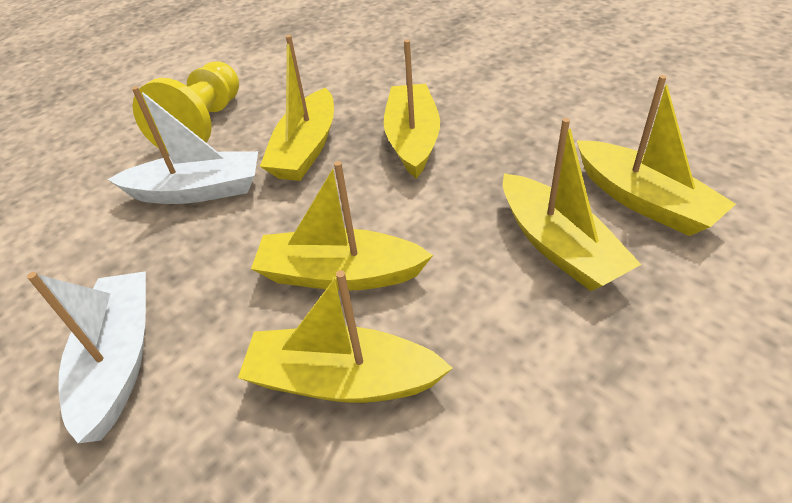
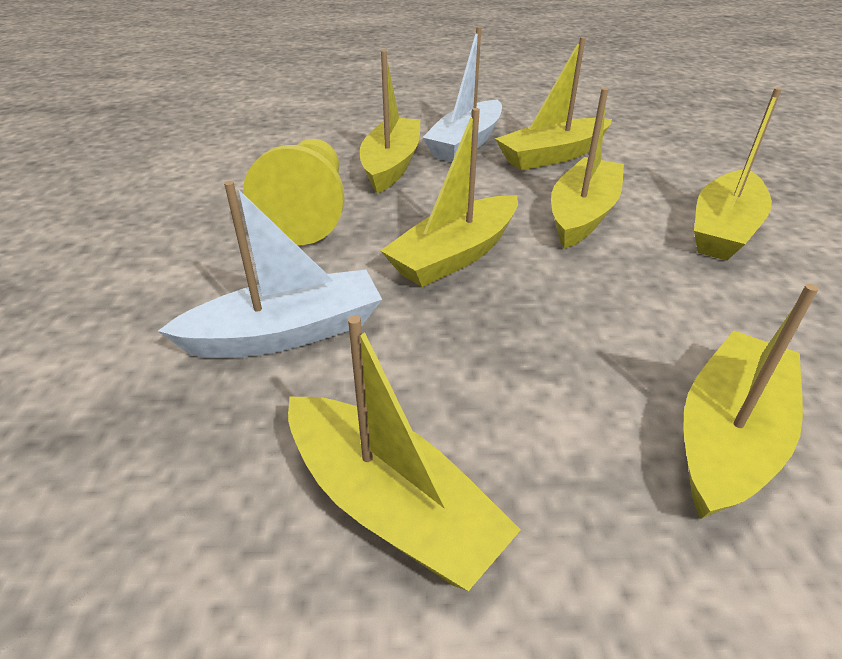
yellow boat: 6 -> 7

